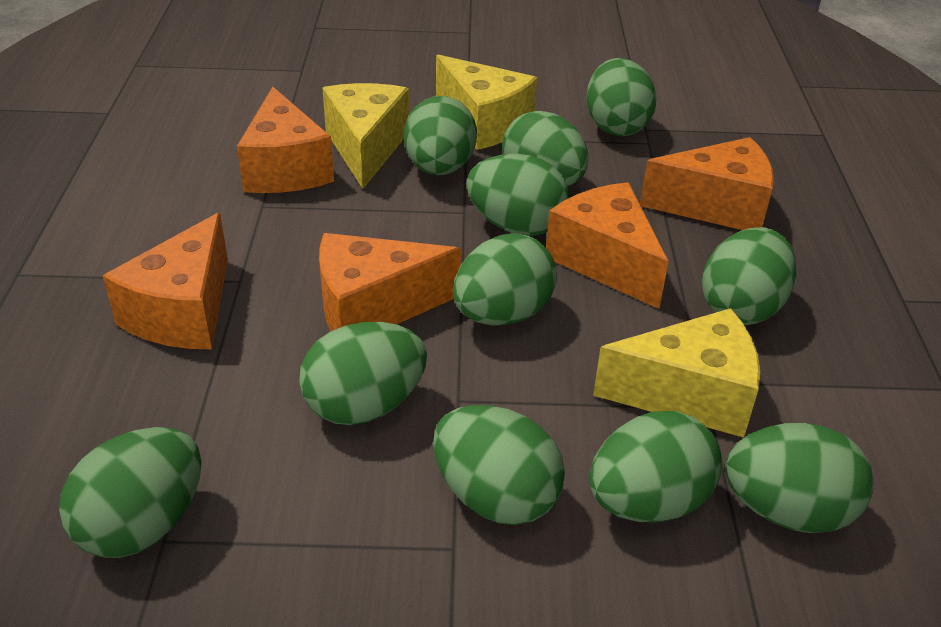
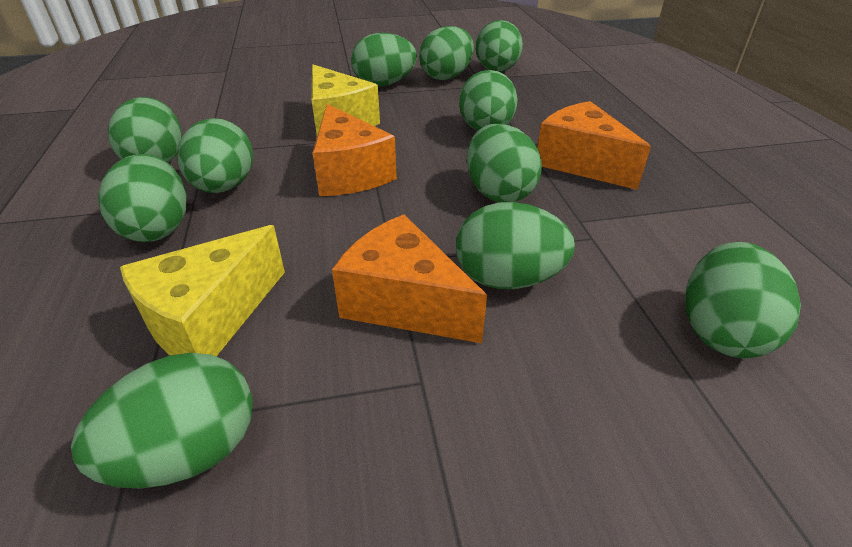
orange cheese: 5 -> 3
yellow cheese: 3 -> 2

